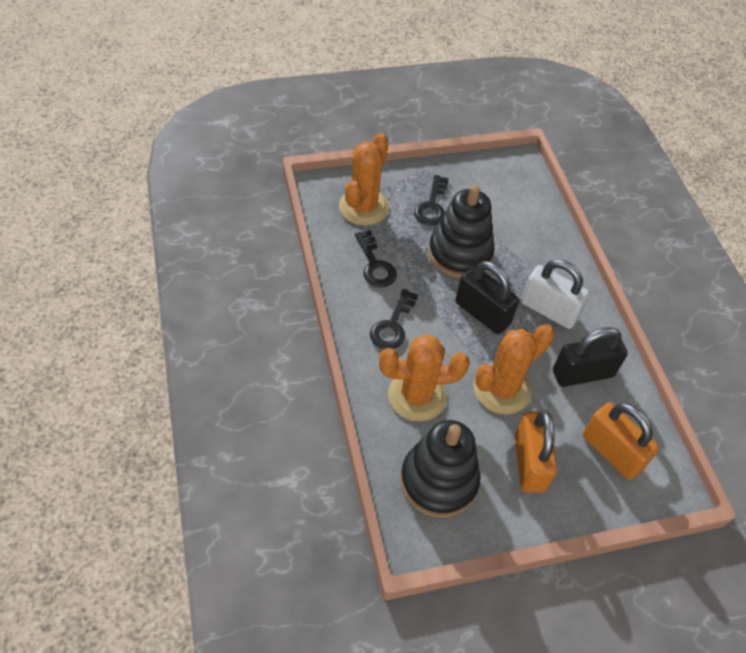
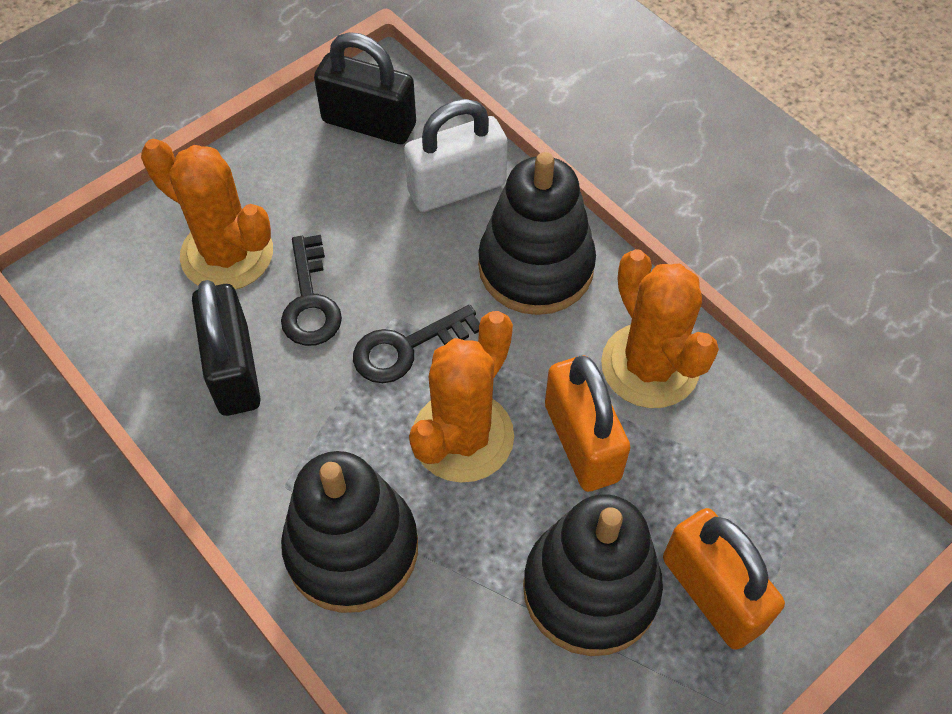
black key: 3 -> 2
black stacking toy: 2 -> 3

